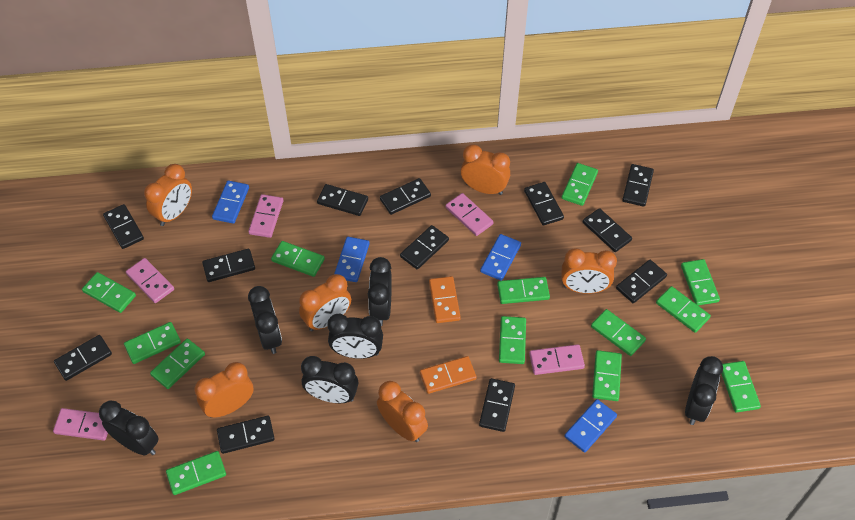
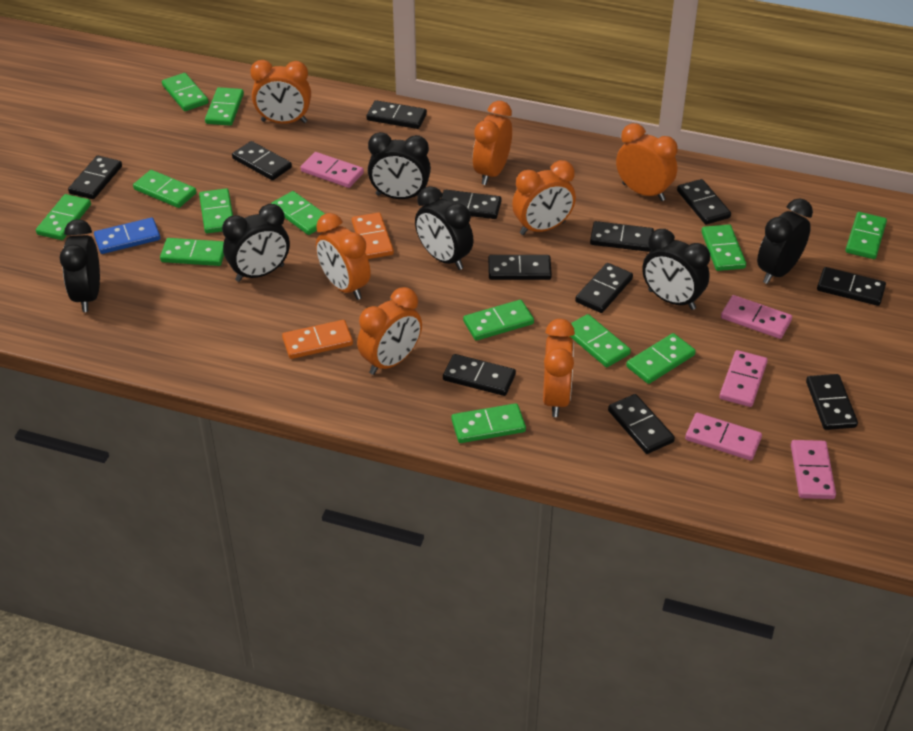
blue domino: 4 -> 1
orange clock: 6 -> 7

